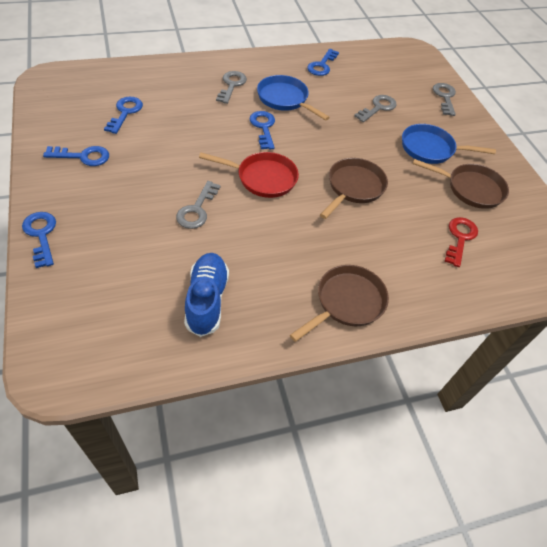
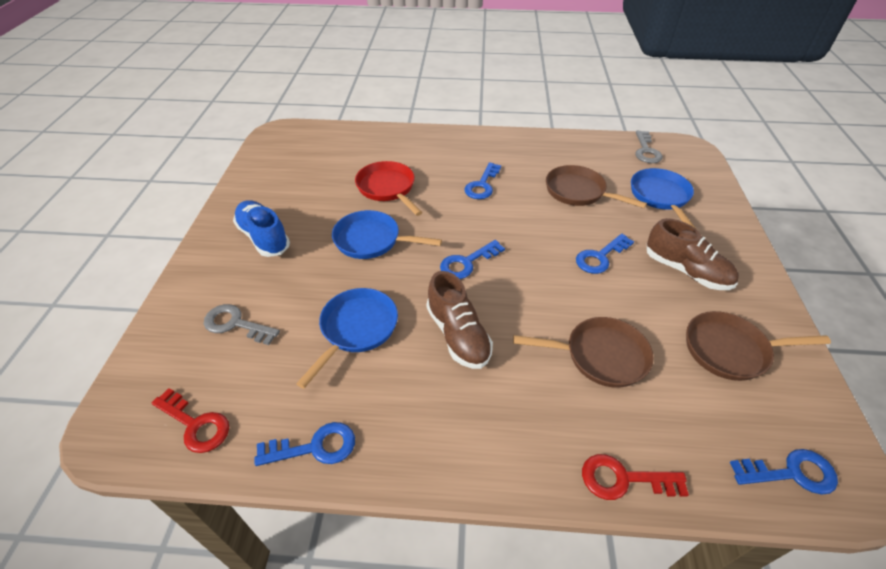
blue pan: 2 -> 3
brown shoe: 0 -> 2
grey key: 4 -> 2
red key: 1 -> 2

